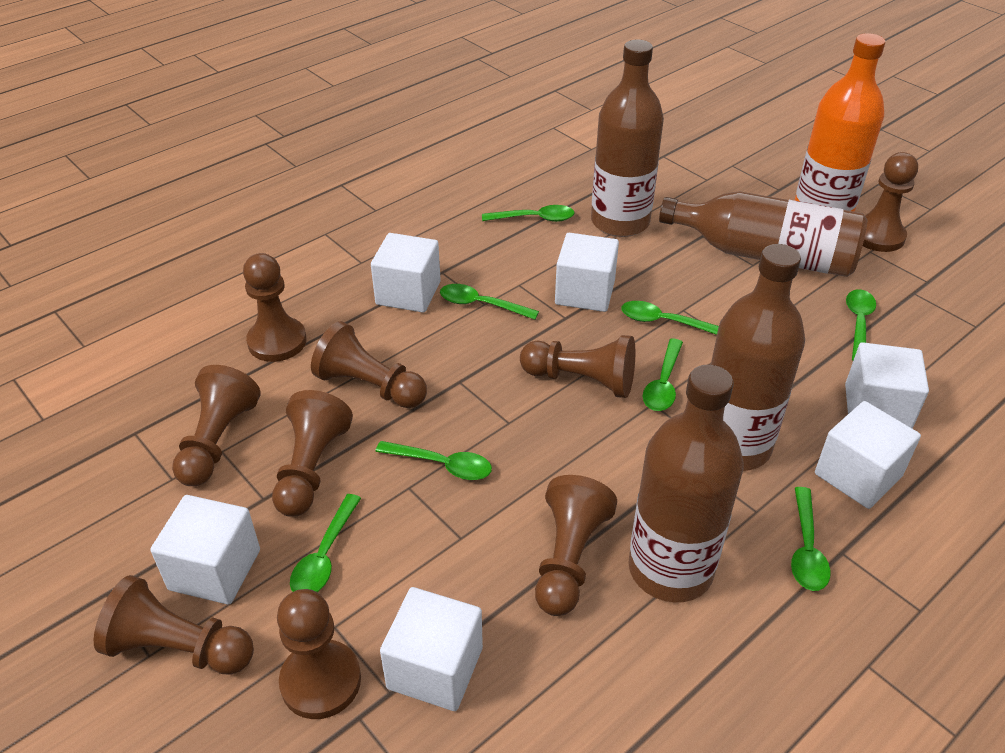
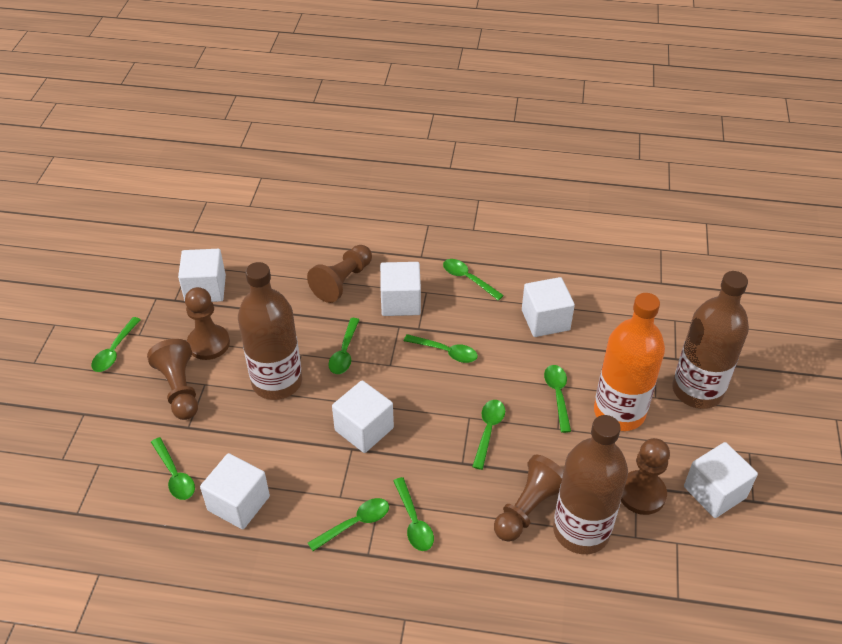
brown bottle: 4 -> 3
brown pawn: 9 -> 5
green spoon: 8 -> 9

